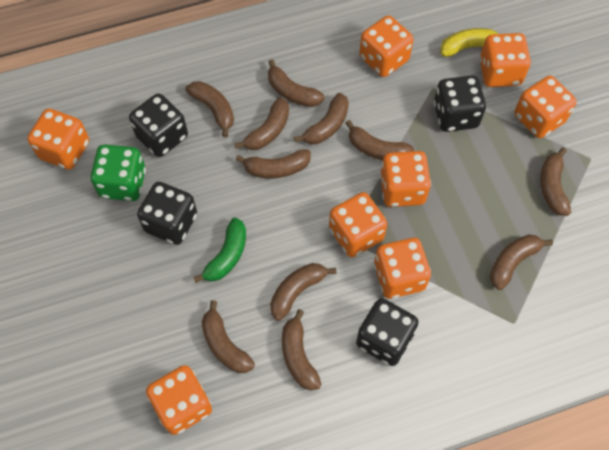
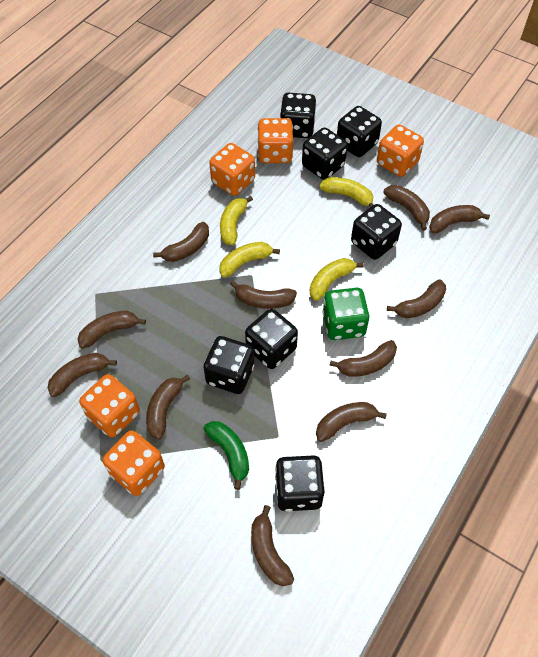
black dice: 4 -> 7
orange dice: 8 -> 5
yellow banana: 1 -> 4

